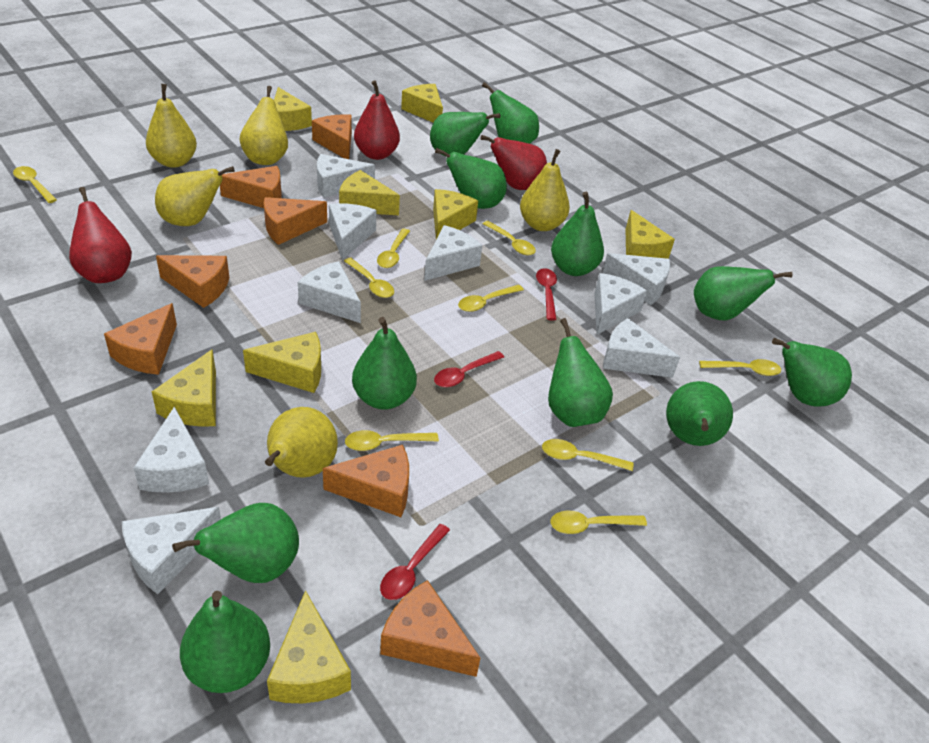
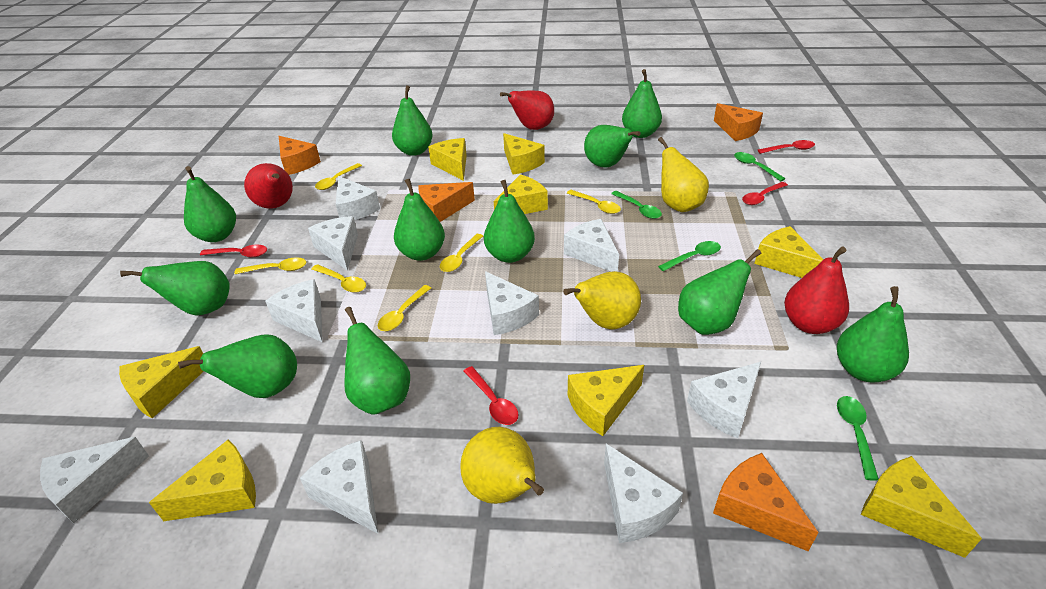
green spoon: 0 -> 4
orange cheese: 7 -> 4
red spoon: 3 -> 4
yellow pear: 5 -> 3
yellow spoon: 9 -> 6

